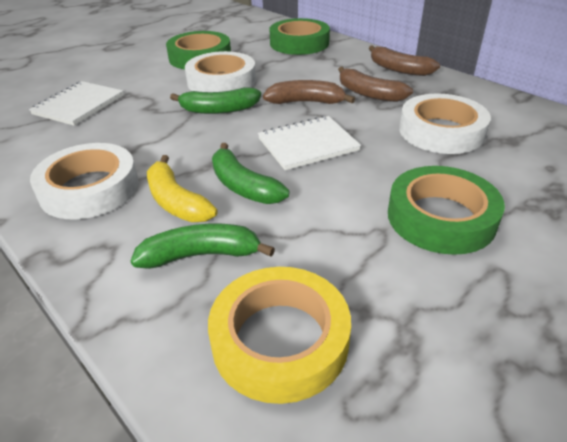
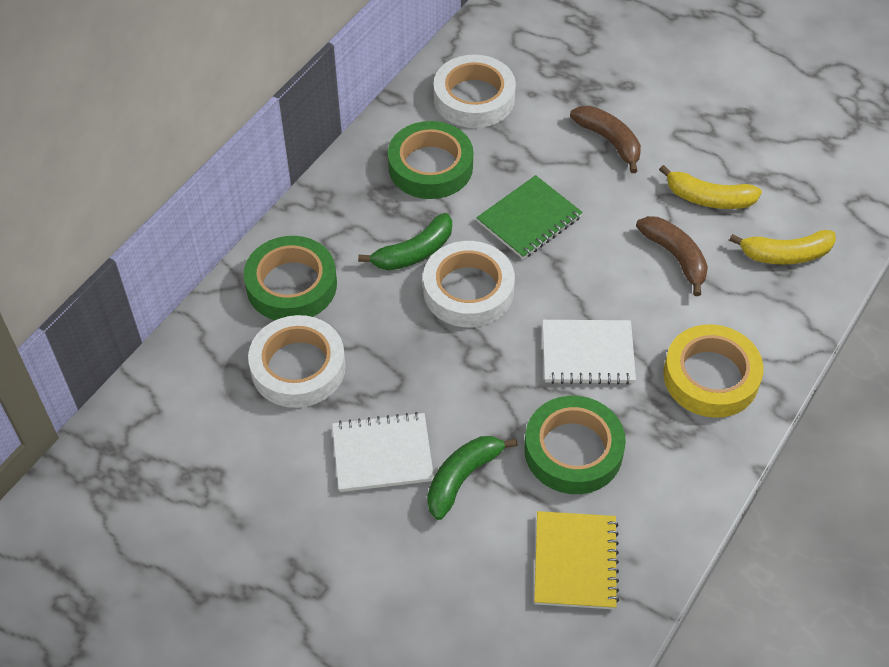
brown banana: 3 -> 2
green banana: 3 -> 2
green notebook: 0 -> 1
yellow banana: 1 -> 2
yellow notebook: 0 -> 1

